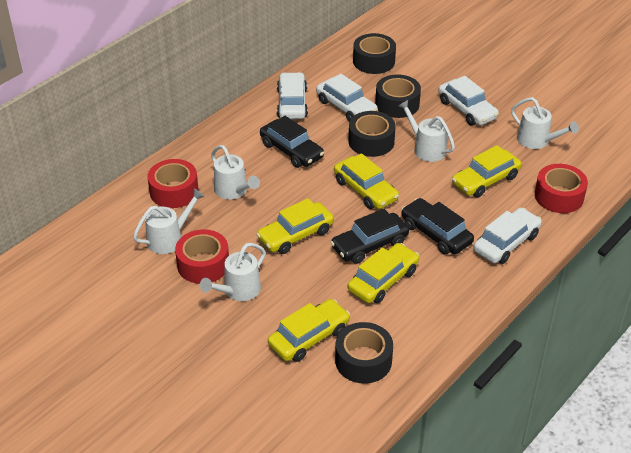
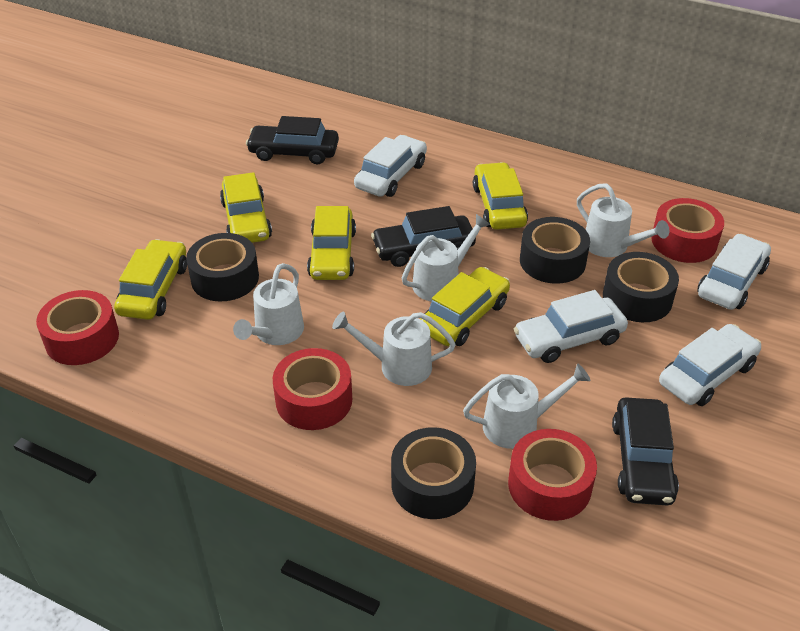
red tape: 3 -> 4

